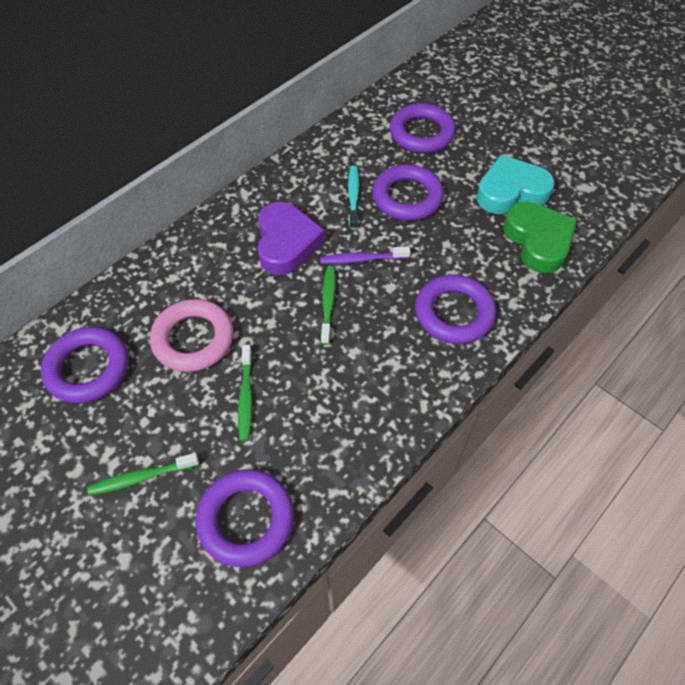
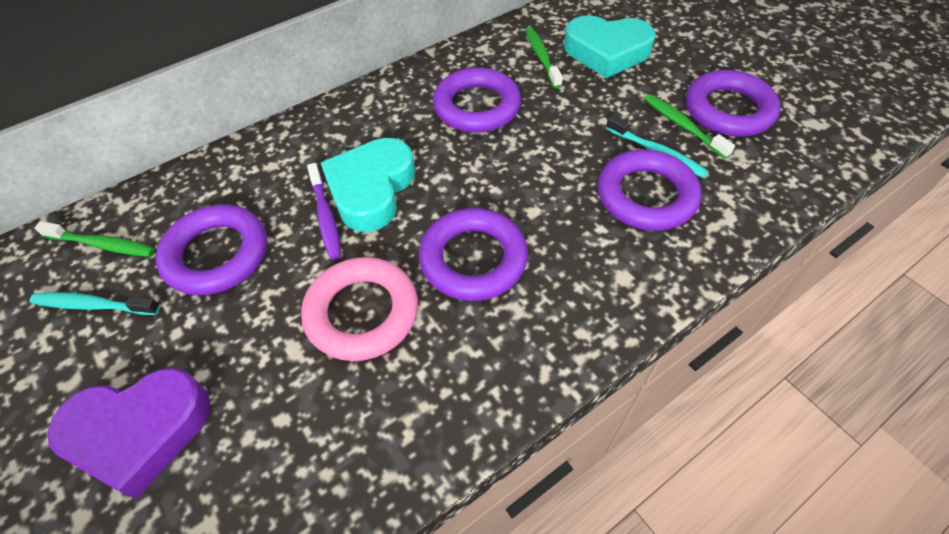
green heart: 1 -> 0
turquoise heart: 1 -> 2
turquoise toothbrush: 1 -> 2

